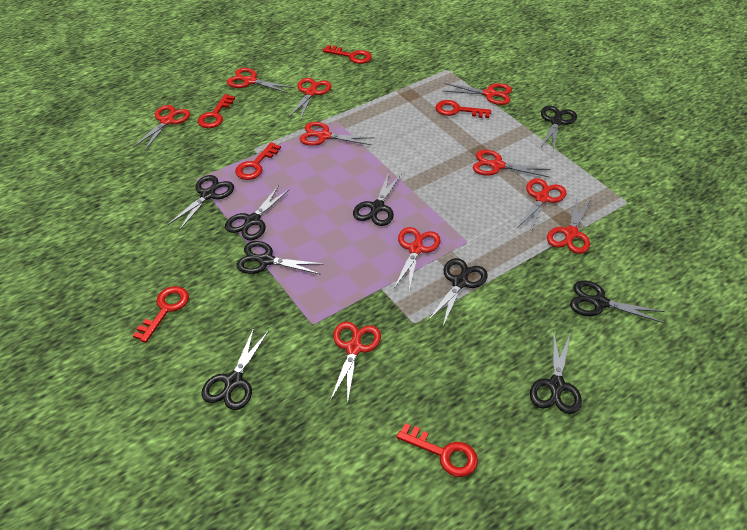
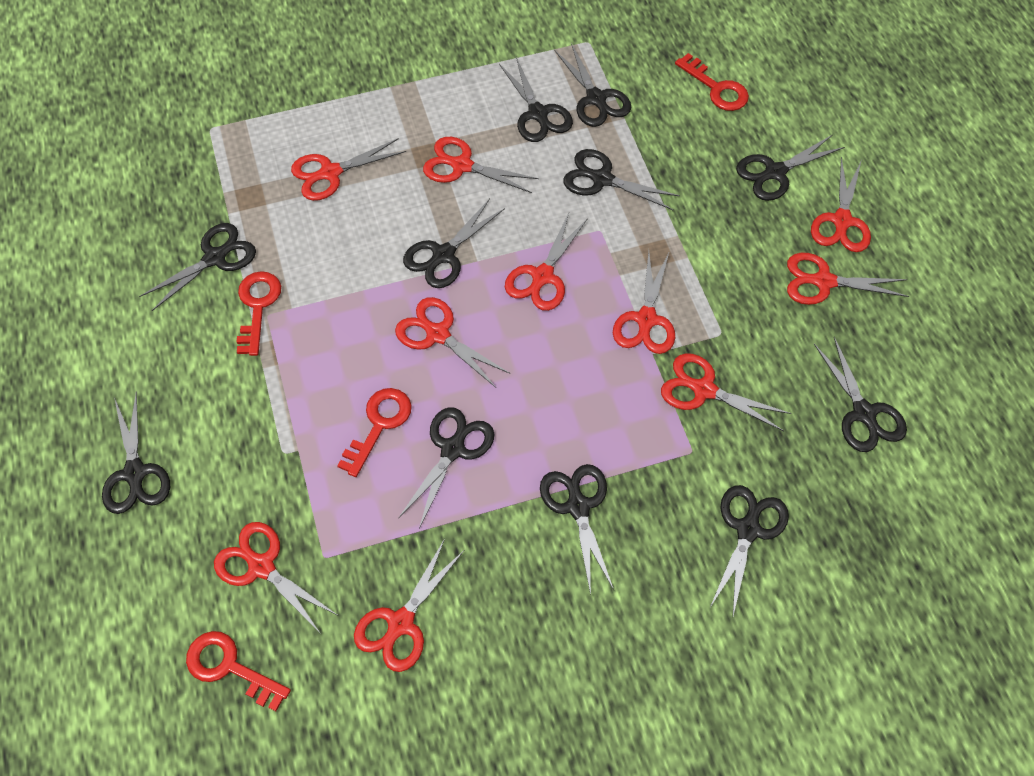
black scissors: 9 -> 11
red key: 6 -> 4

